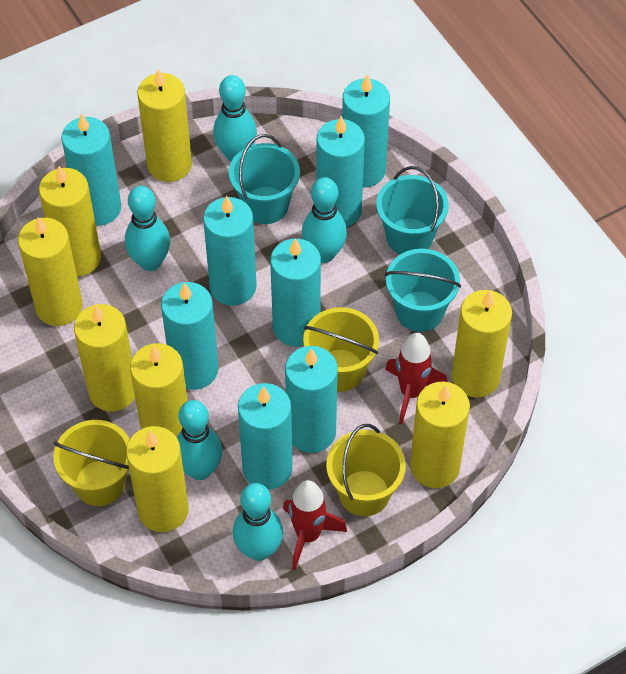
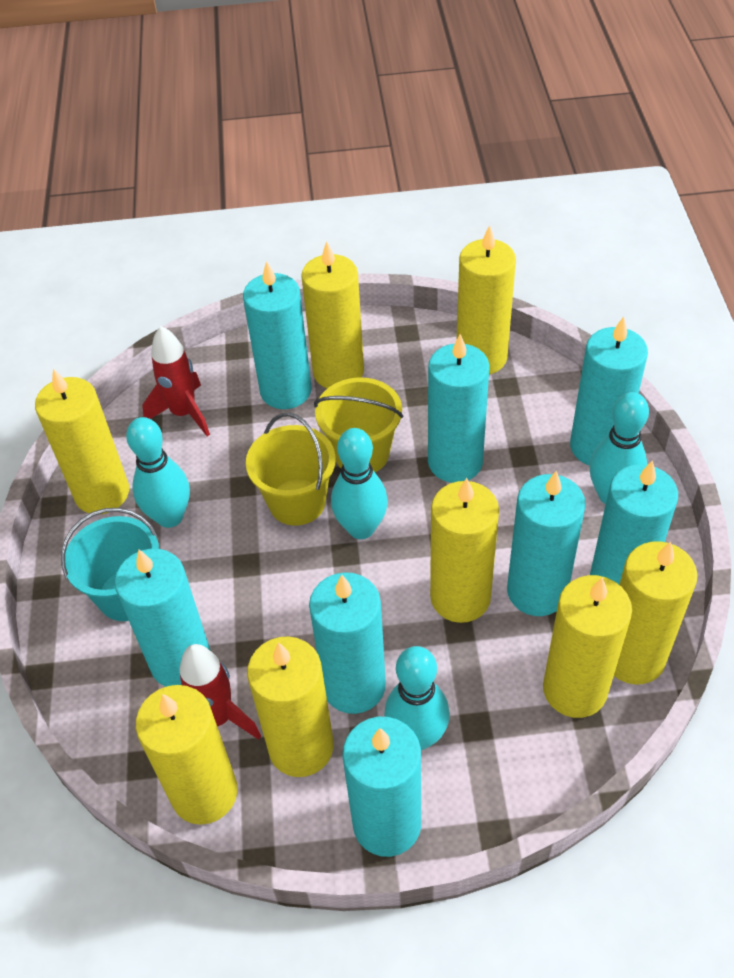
turquoise bowling pin: 5 -> 4
turquoise bucket: 3 -> 1
yellow bucket: 3 -> 2

